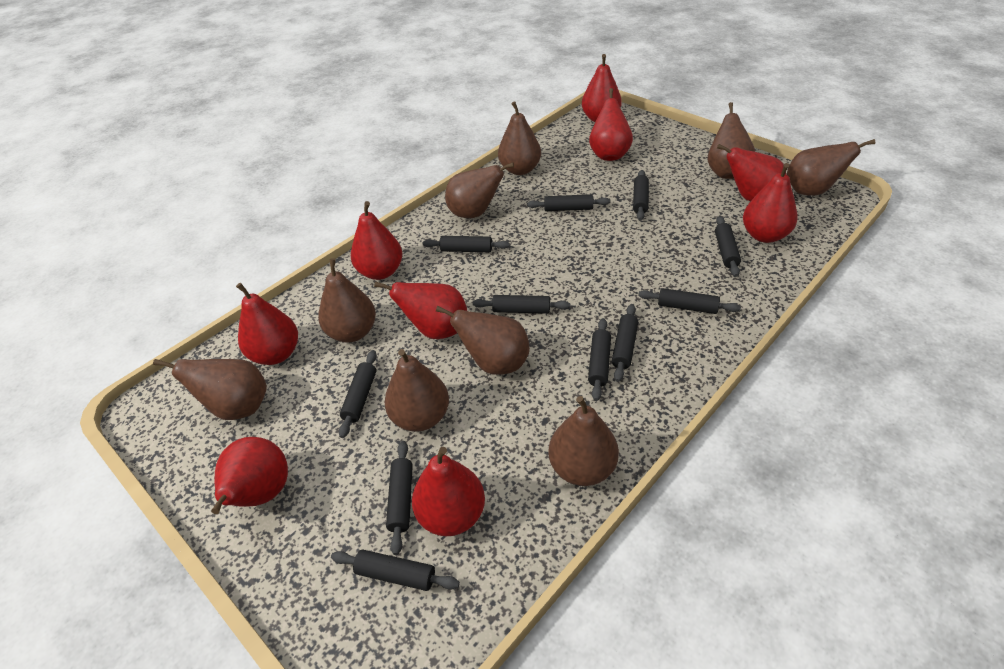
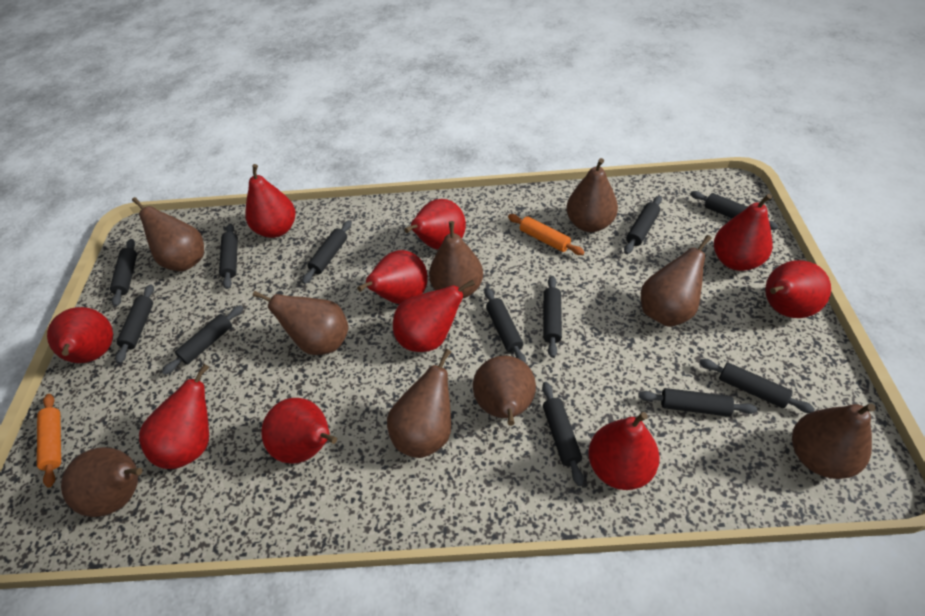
black rolling pin: 11 -> 12
orange rolling pin: 0 -> 2
red pear: 9 -> 10

